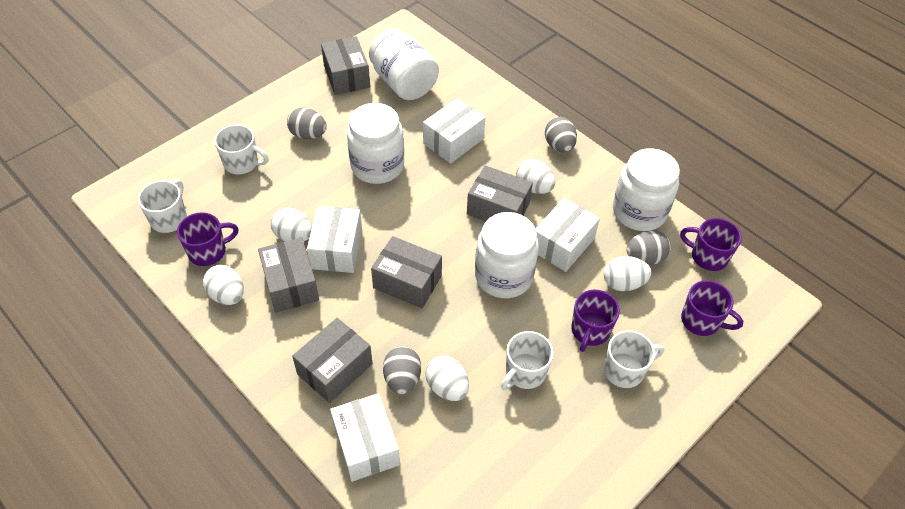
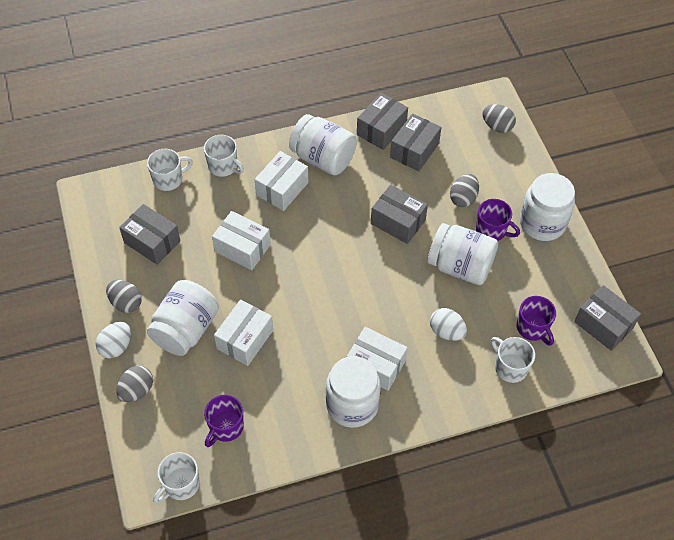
purple mug: 4 -> 3
white egg: 5 -> 2
white jar: 4 -> 5

